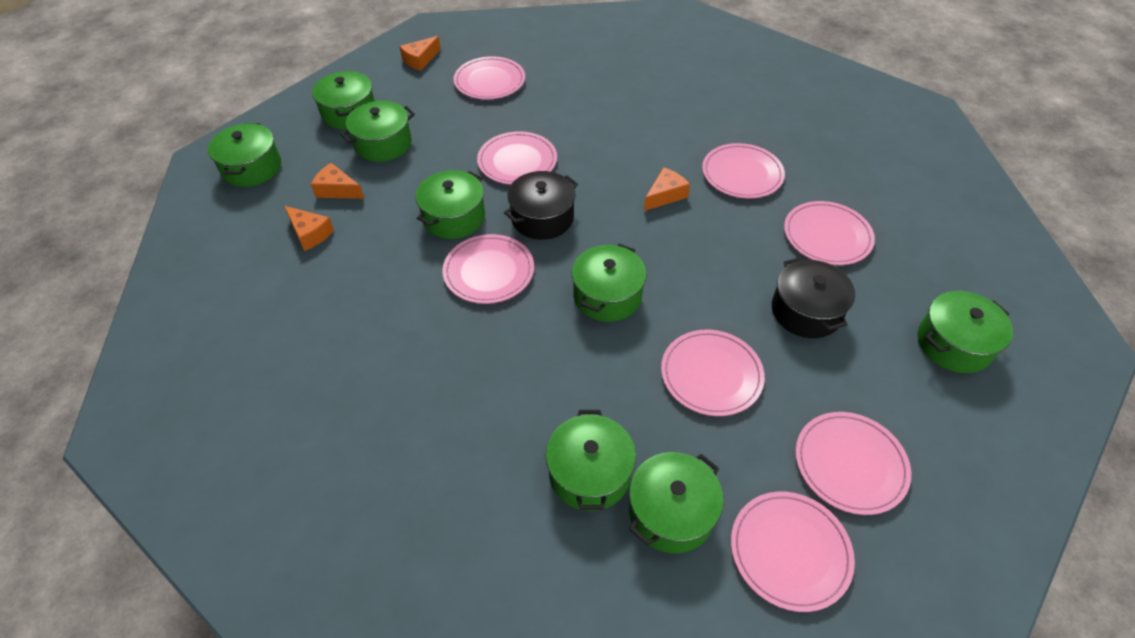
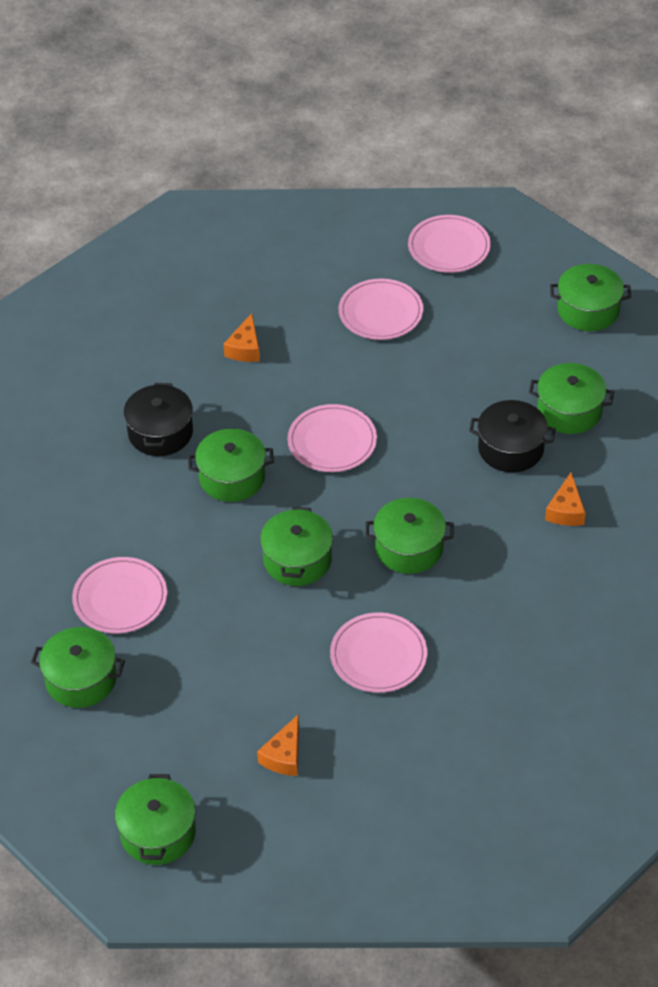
green pot: 8 -> 7
orange cheese: 4 -> 3
pink plate: 8 -> 5

